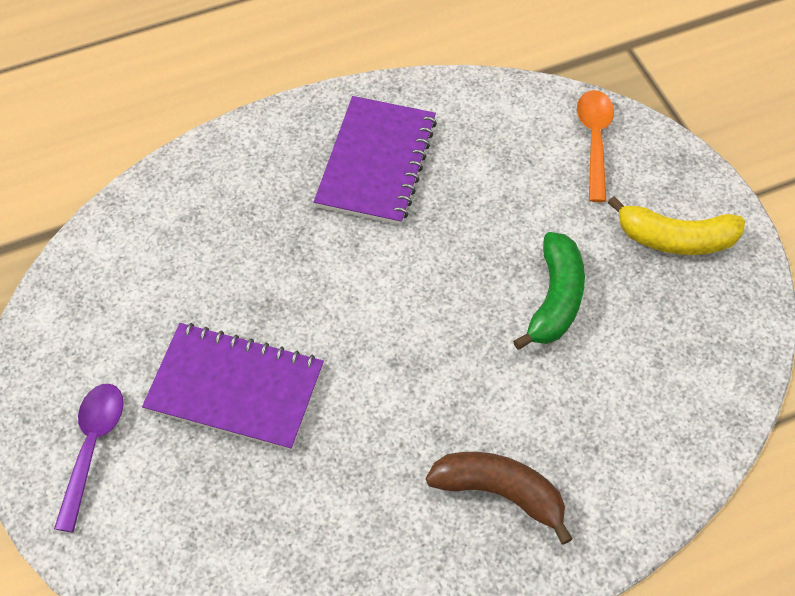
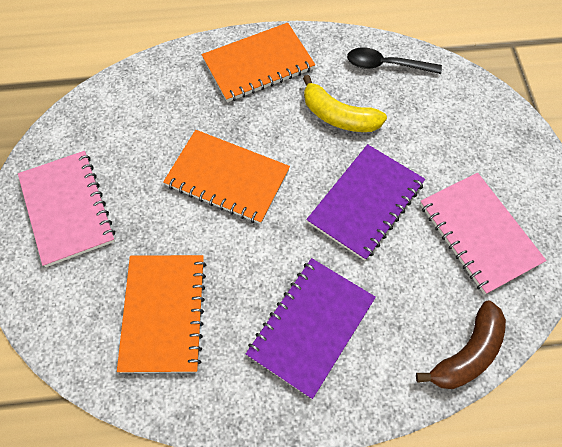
black spoon: 0 -> 1
green banana: 1 -> 0
orange notebook: 0 -> 3
orange spoon: 1 -> 0
pink notebook: 0 -> 2
purple spoon: 1 -> 0

